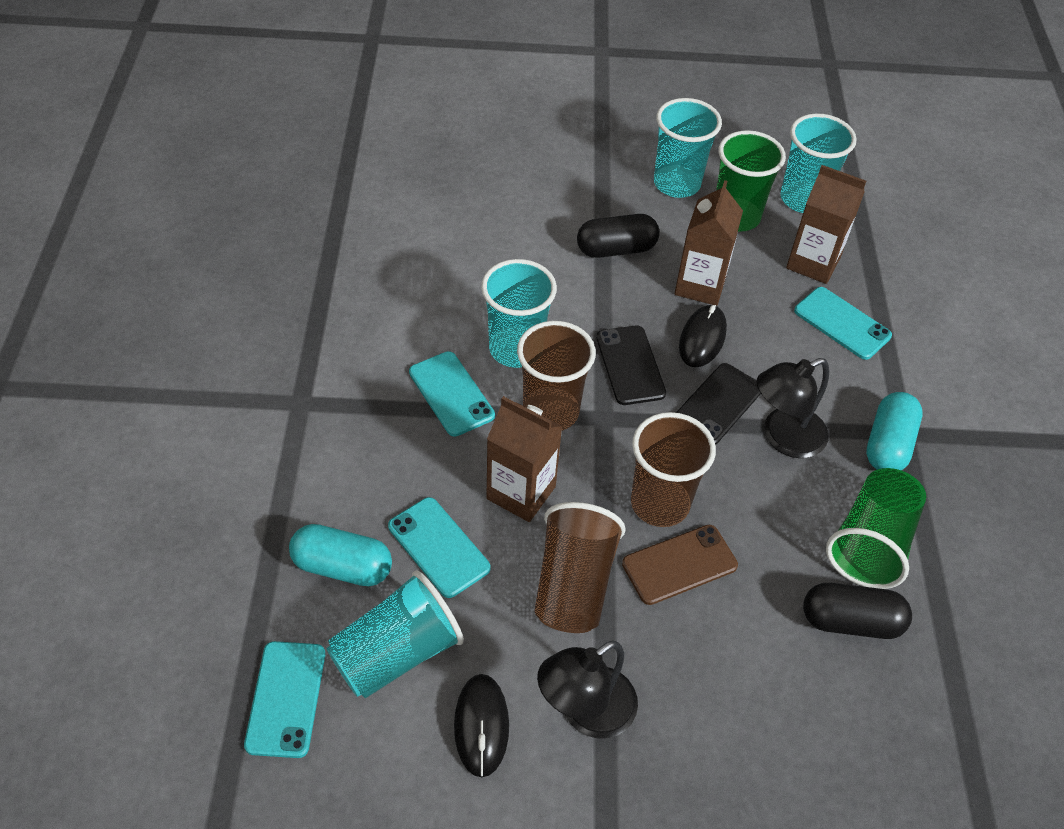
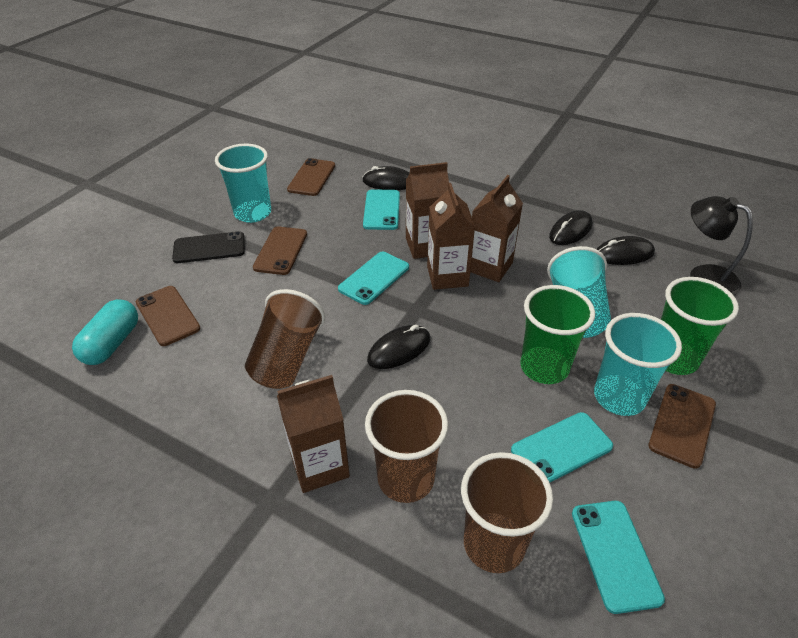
black capsule: 2 -> 0
black lamp: 2 -> 1
black mouse: 2 -> 4
black phone: 2 -> 1
brown carton: 3 -> 4
brown phone: 1 -> 4
turquoise capsule: 2 -> 1
turquoise cup: 4 -> 3

